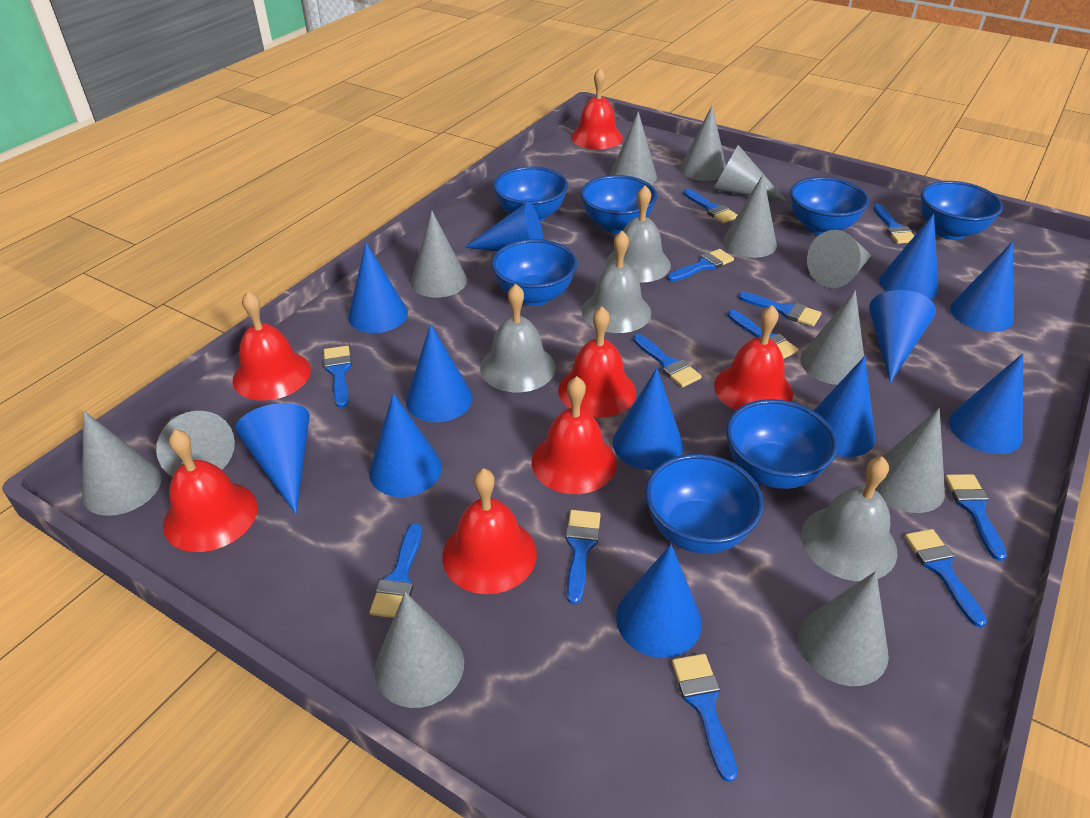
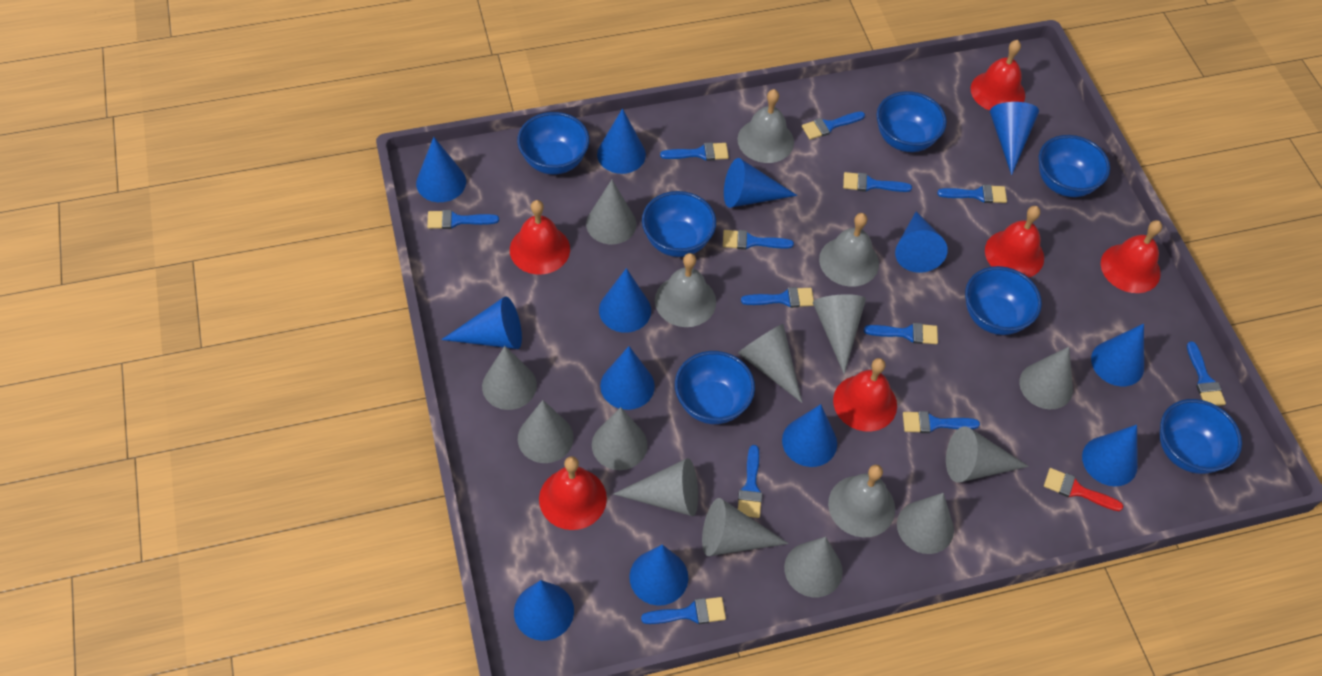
blue cone: 12 -> 13
red bell: 7 -> 6
red brush: 0 -> 1

